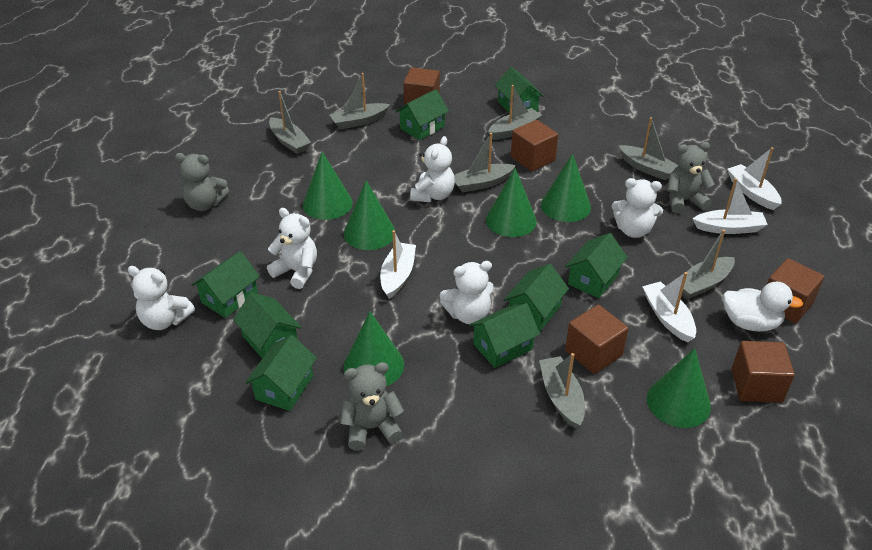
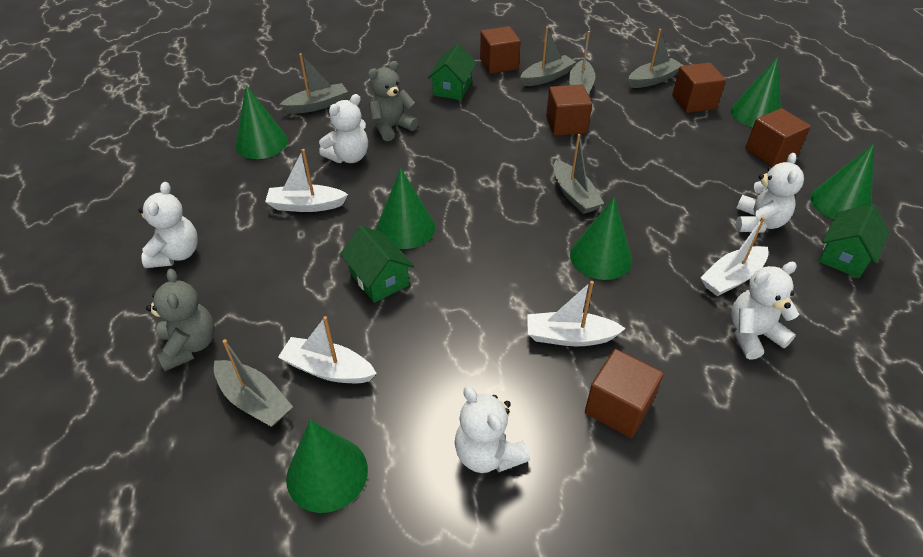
green house: 8 -> 3
grey boat: 7 -> 6
grey teddy bear: 3 -> 2
white duck: 1 -> 0

